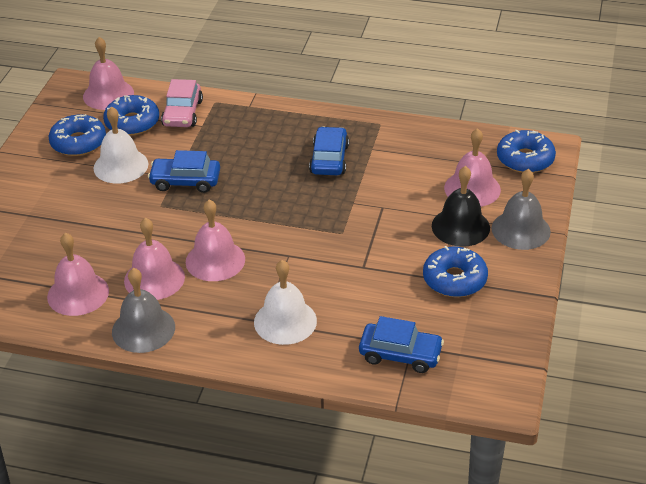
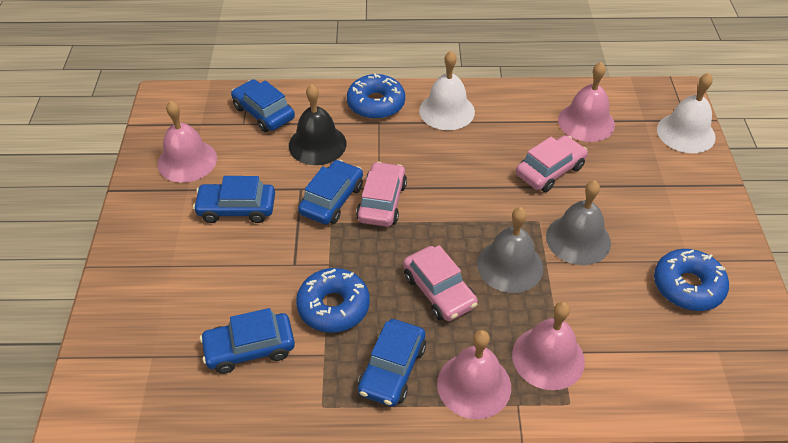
blue car: 3 -> 5
blue donut: 4 -> 3
pink bell: 5 -> 4
pink car: 1 -> 3

